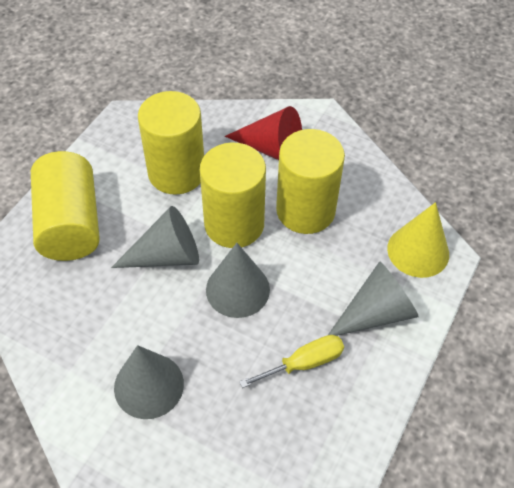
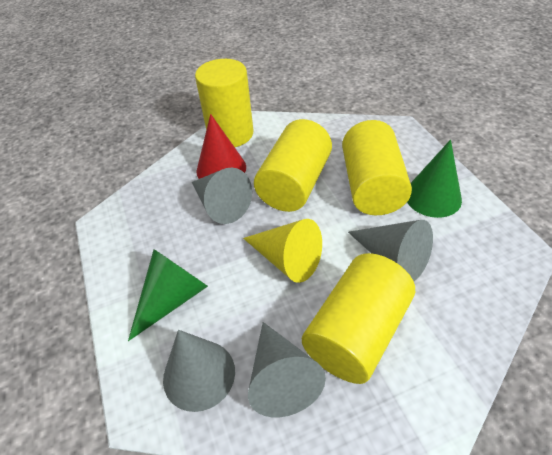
green cone: 0 -> 2
yellow screwdriver: 1 -> 0

